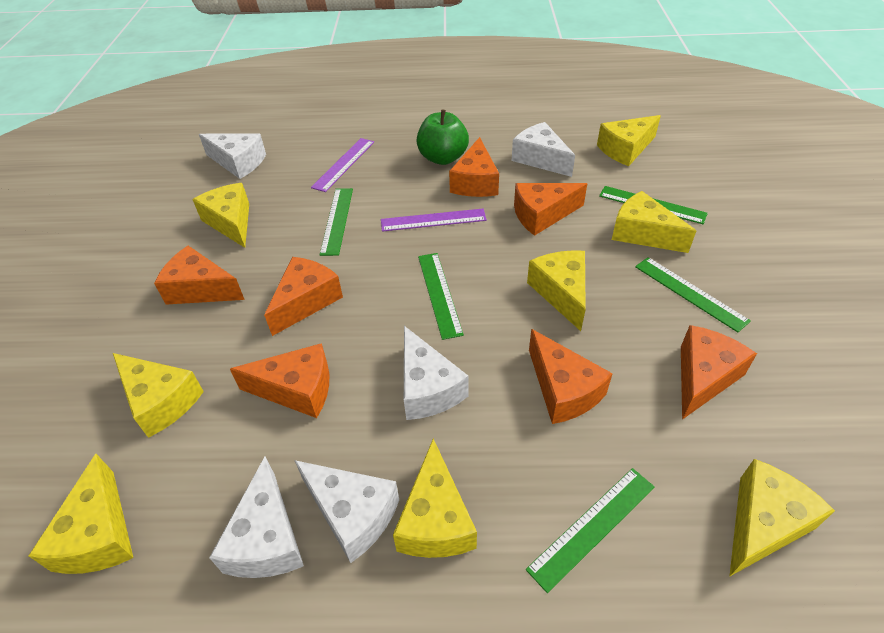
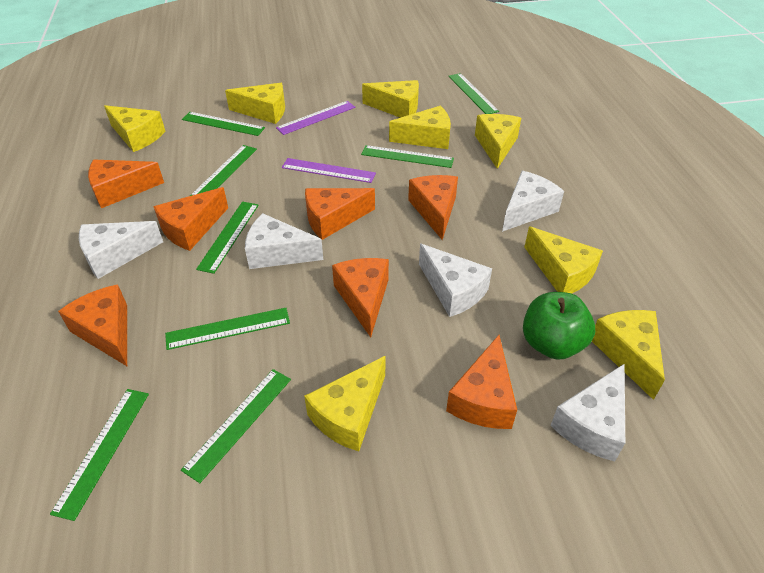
green ruler: 5 -> 8

